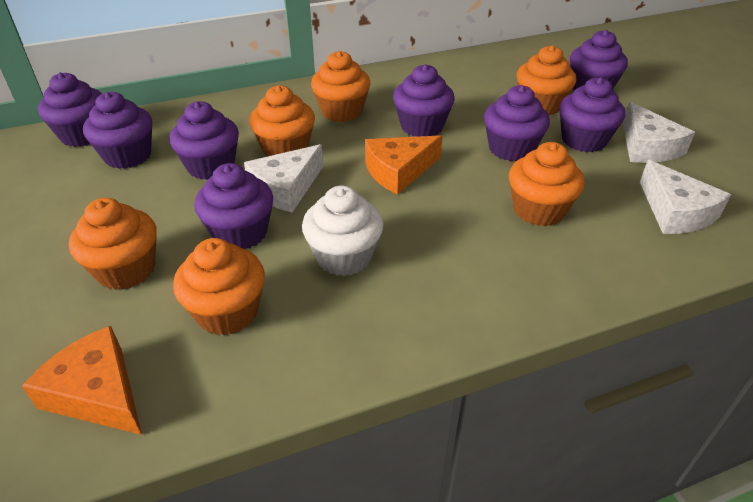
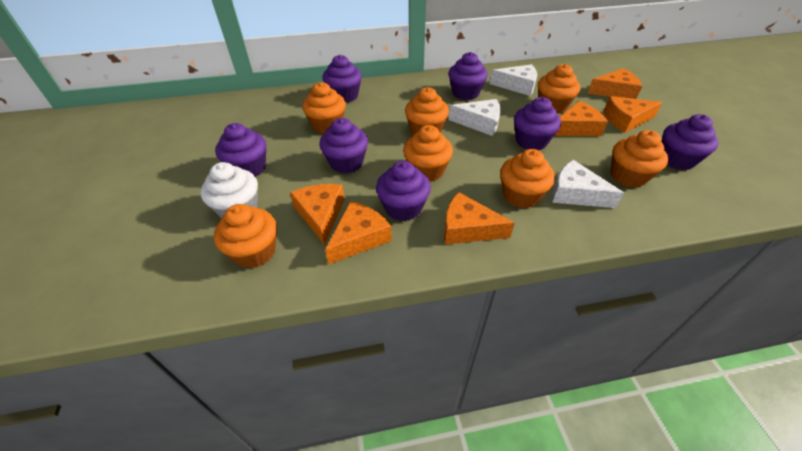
orange cheese: 2 -> 6
orange cupcake: 6 -> 7
purple cupcake: 8 -> 7

